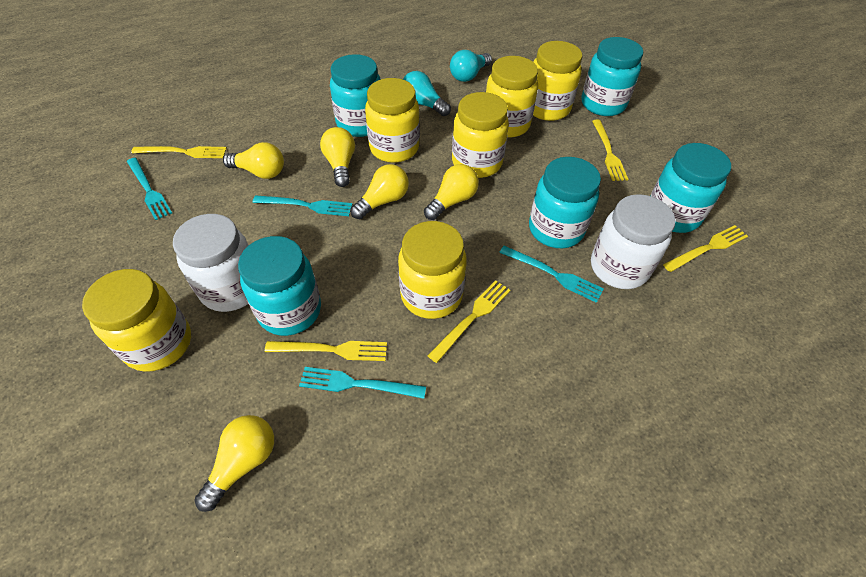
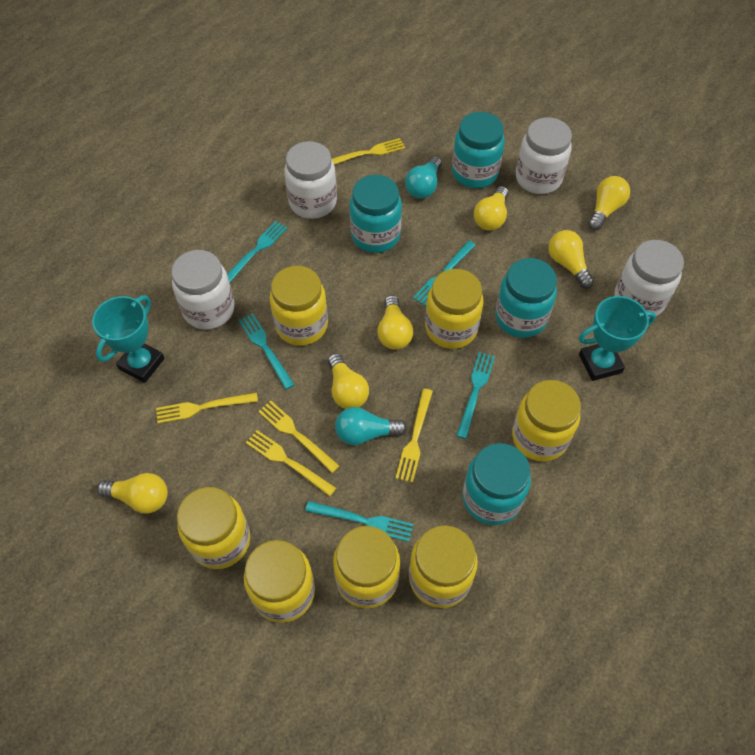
turquoise fork: 4 -> 5
turquoise jar: 5 -> 4
turquoise trophy: 0 -> 2
white jar: 2 -> 4
yellow jar: 6 -> 7
yellow light bulb: 5 -> 6

